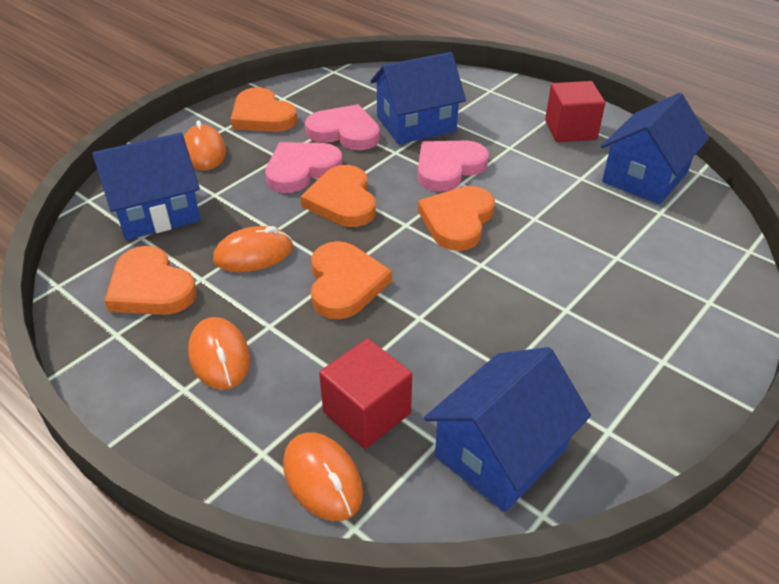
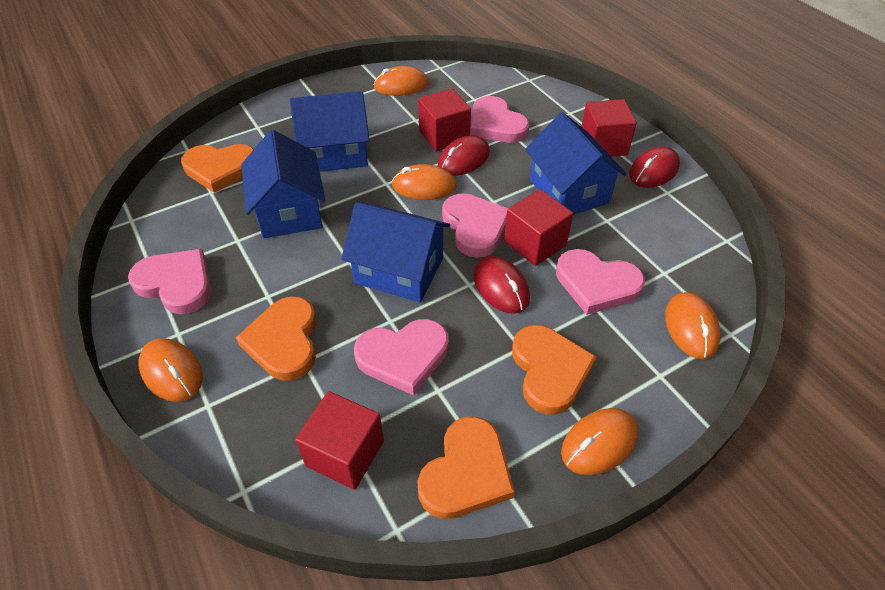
orange heart: 5 -> 4
orange mouse: 4 -> 5
pink heart: 3 -> 5
red cube: 2 -> 4
red mouse: 0 -> 3

